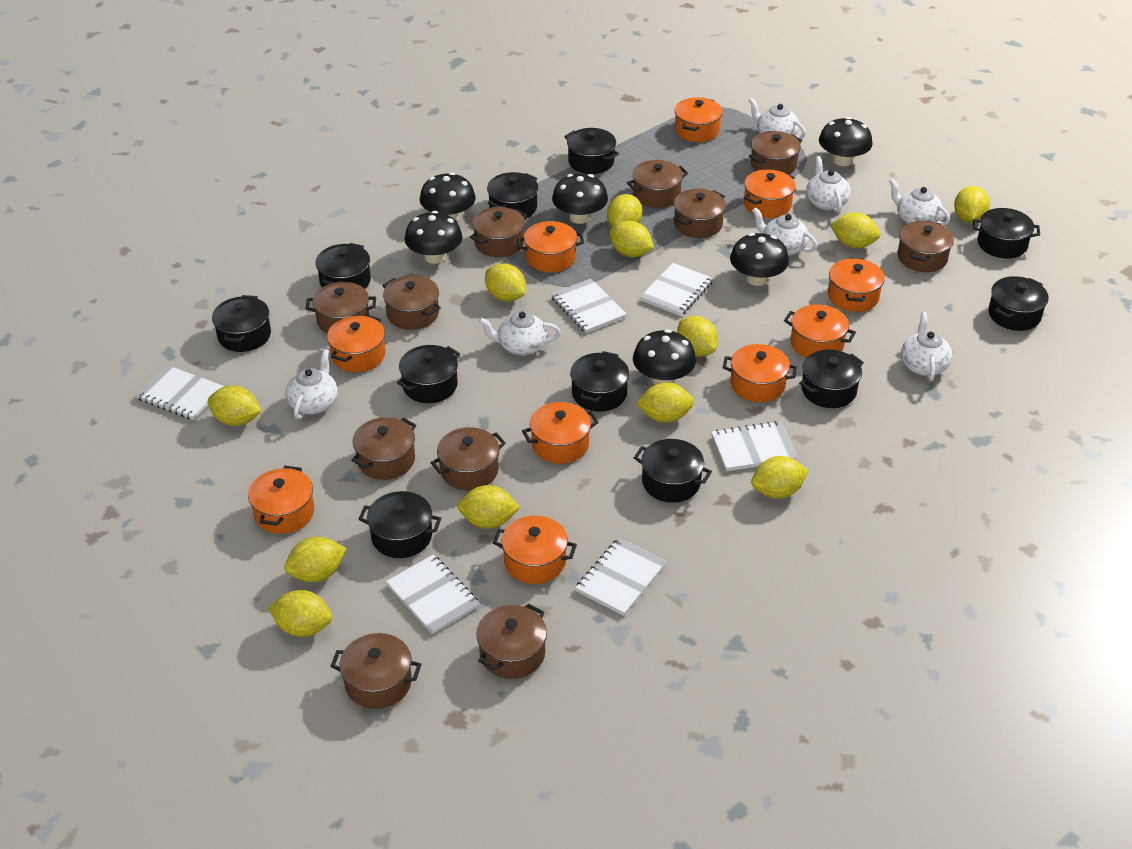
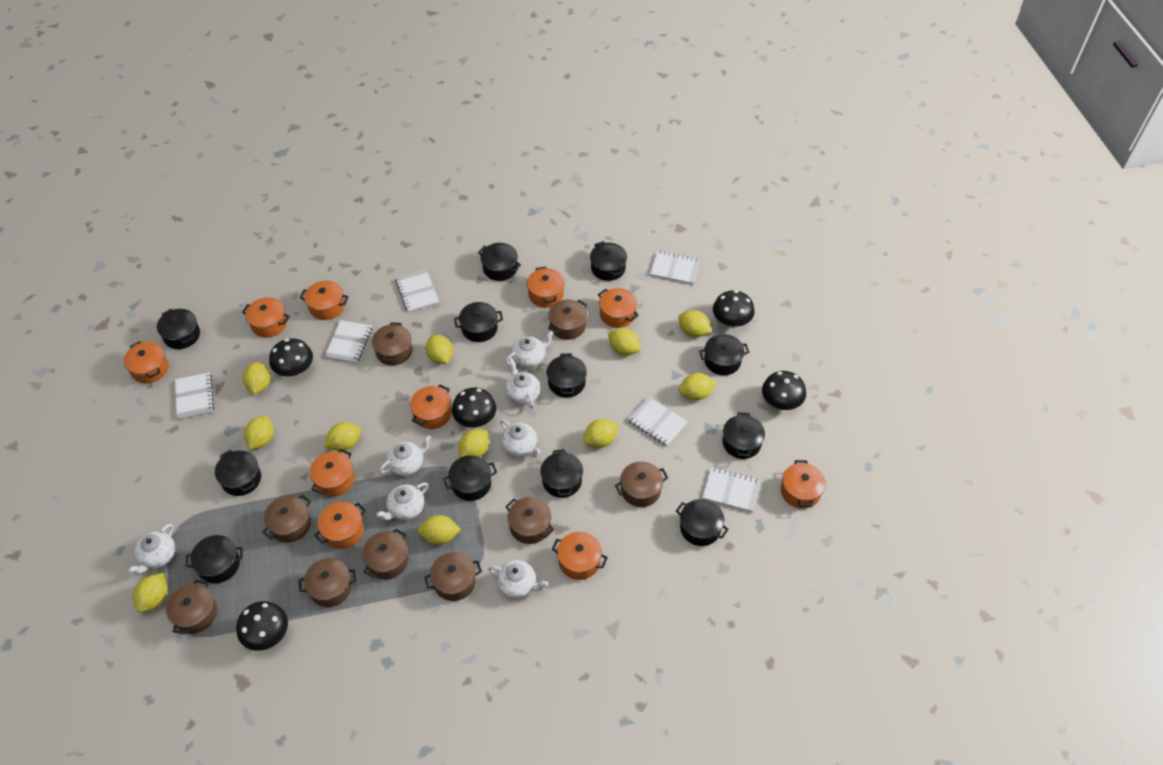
black mushroom: 6 -> 5
black pot: 11 -> 12
brown pot: 11 -> 9
yellow lemon: 12 -> 11

